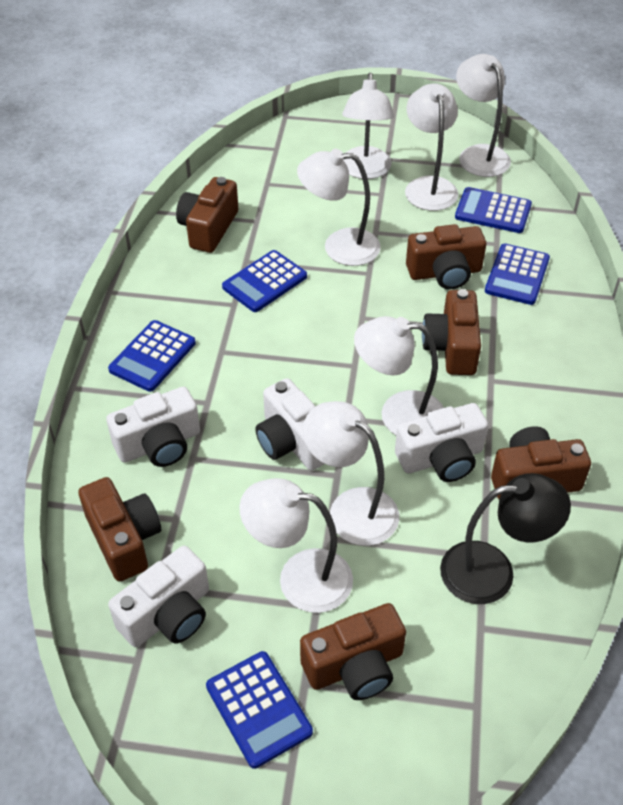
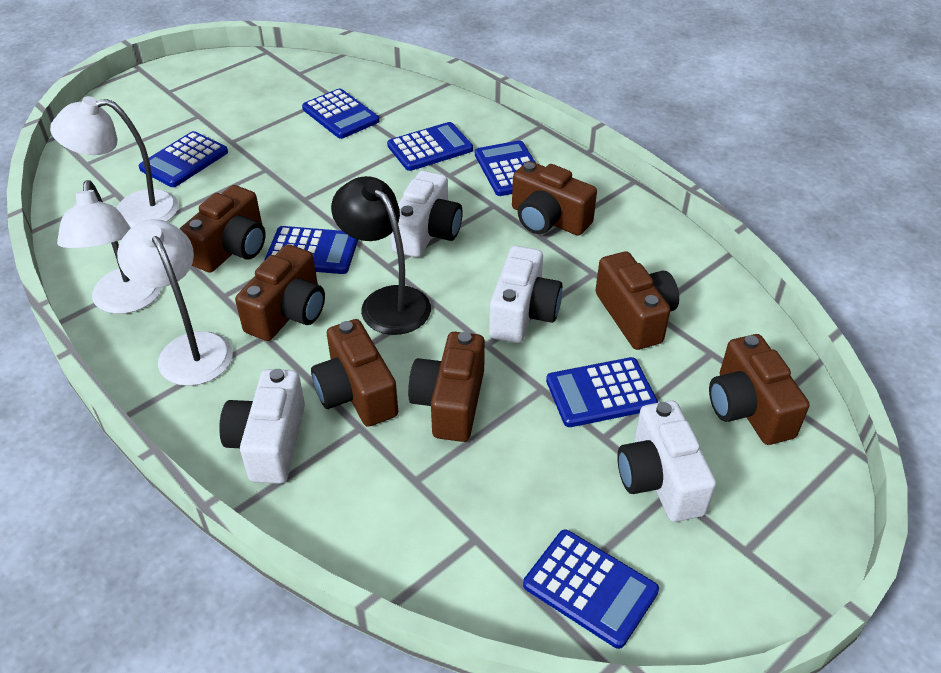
blue calculator: 5 -> 7
brown camera: 6 -> 7
white lamp: 7 -> 3

